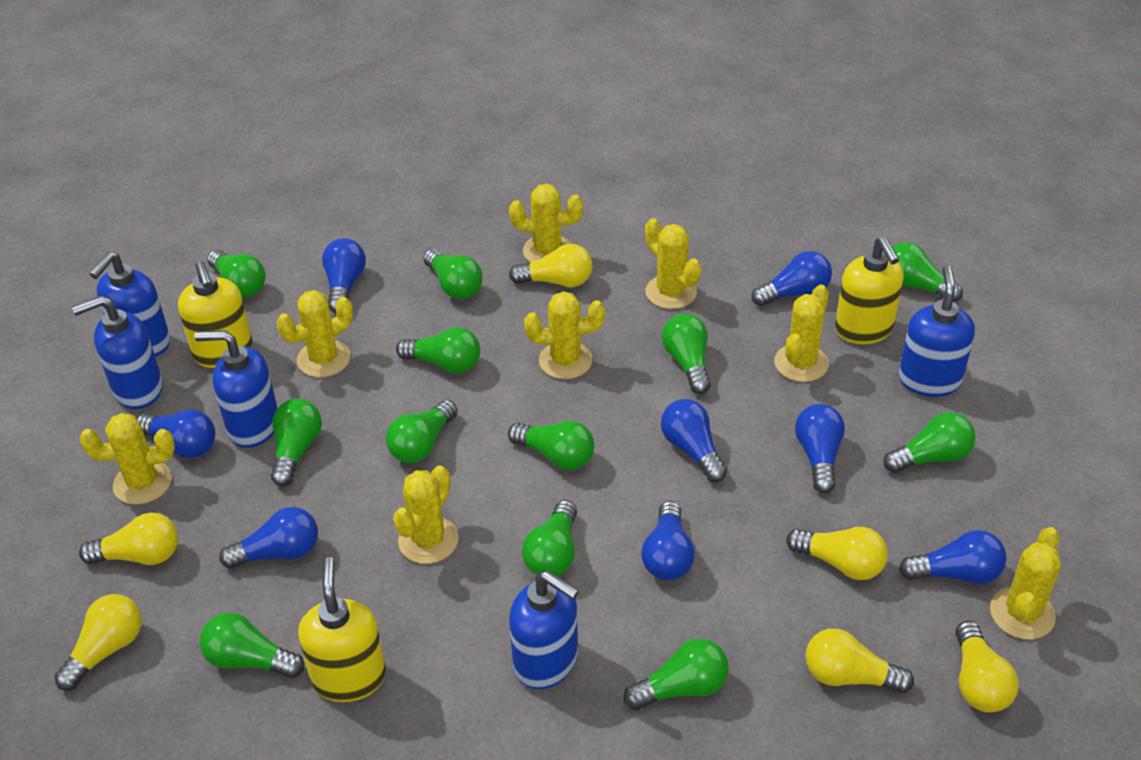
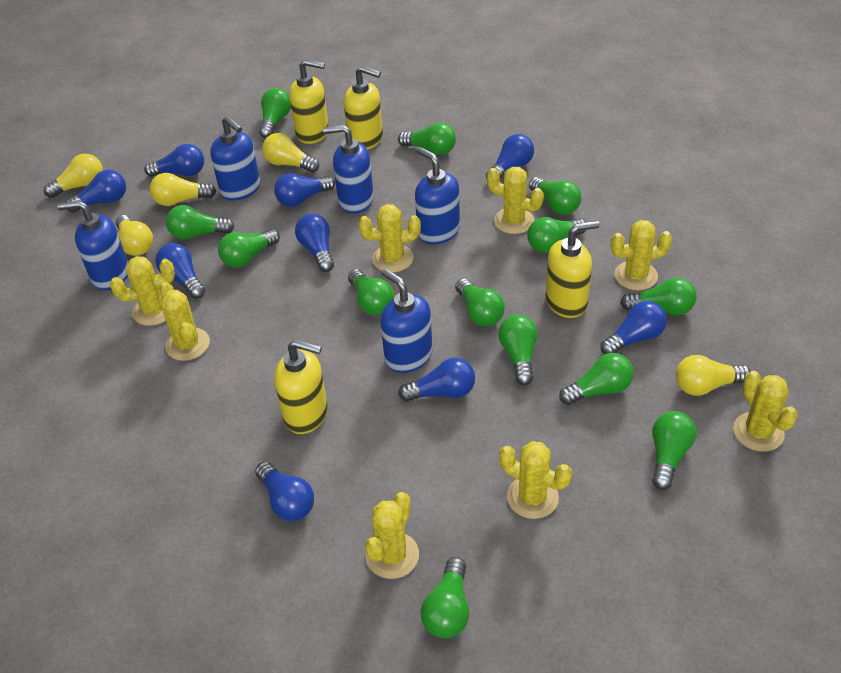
blue light bulb: 8 -> 9
green light bulb: 12 -> 13
yellow light bulb: 6 -> 5
yellow soap dispenser: 3 -> 4

